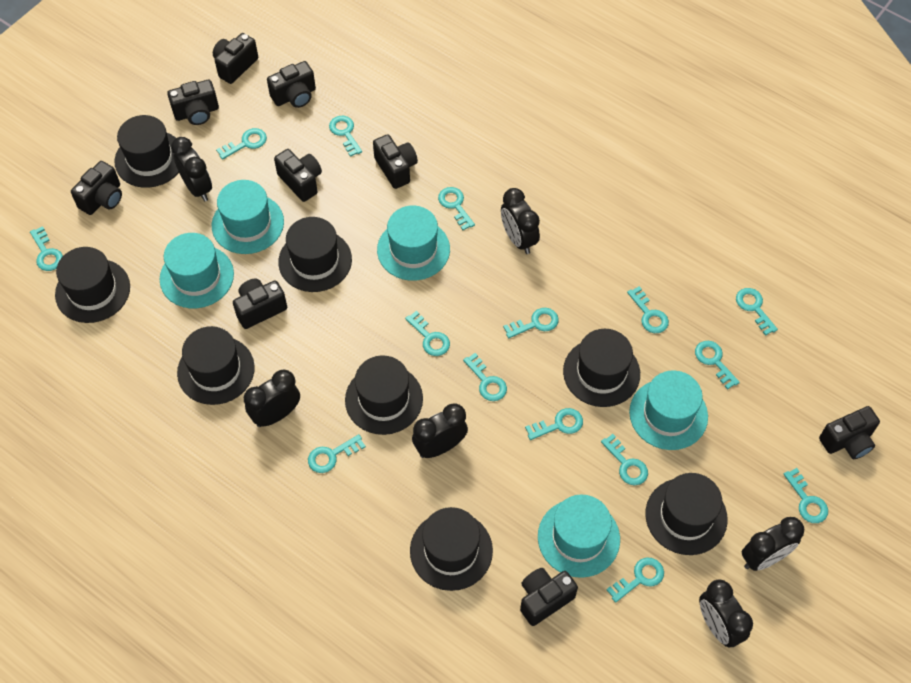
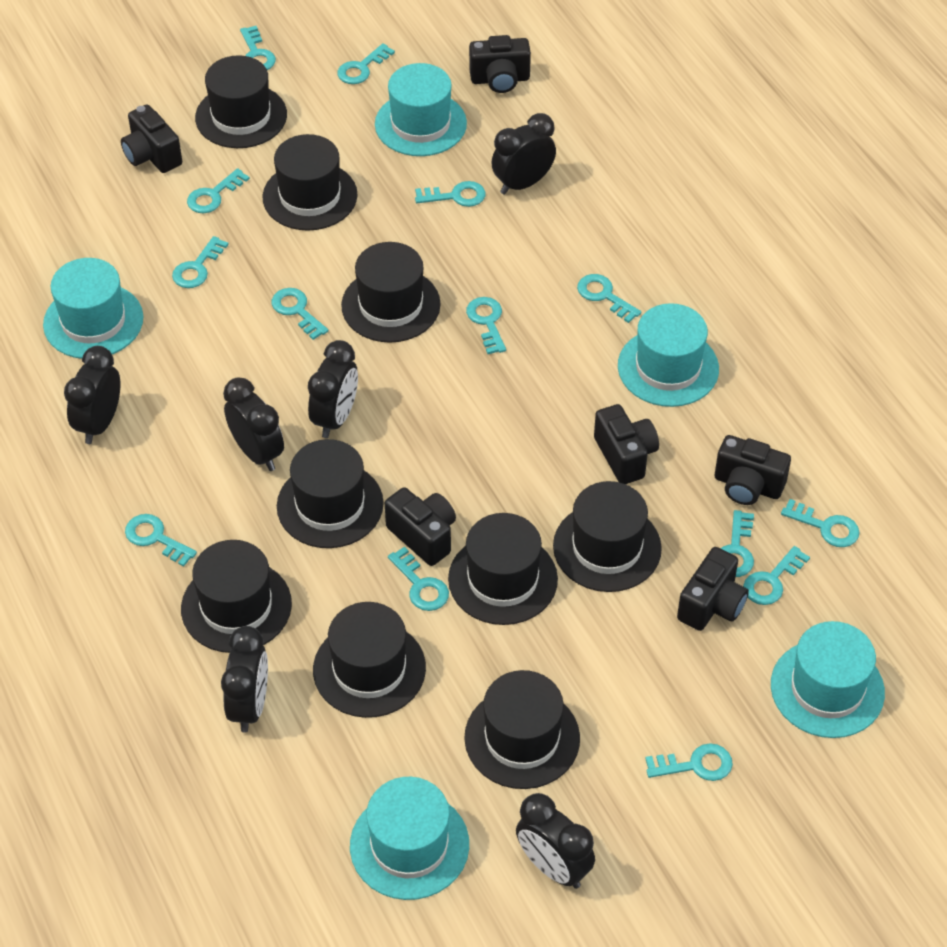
black camera: 9 -> 6
black hat: 8 -> 9
turquoise key: 15 -> 14

